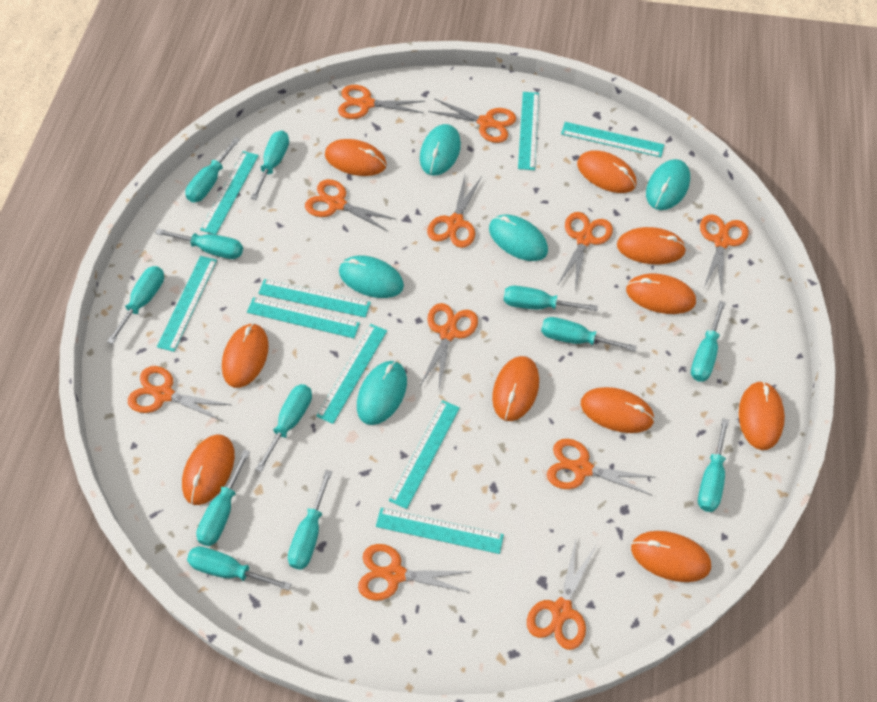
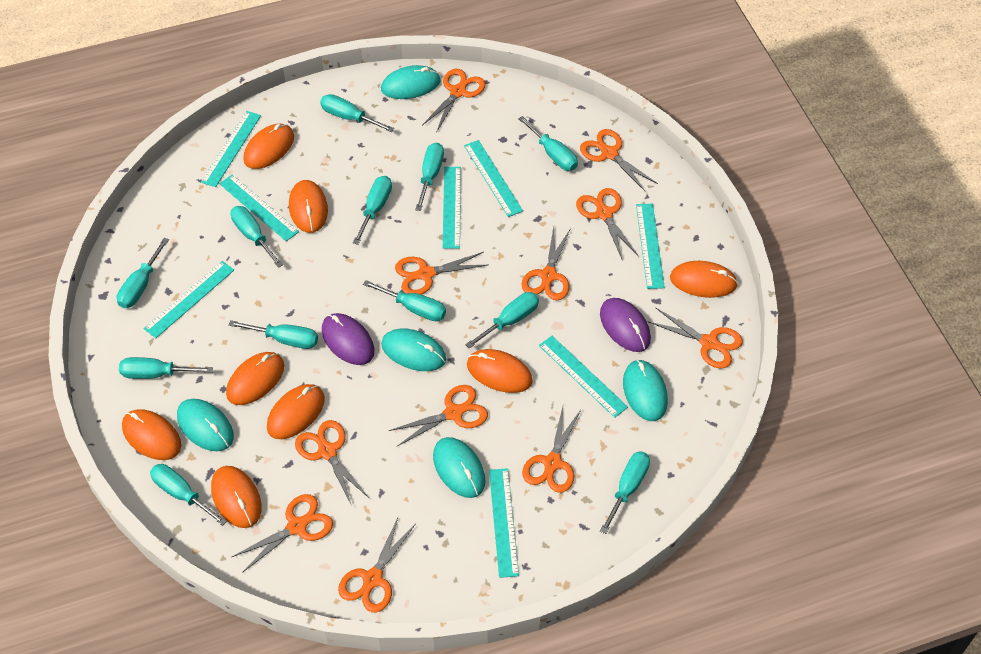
orange mouse: 10 -> 8
purple mouse: 0 -> 2
turquoise ruler: 9 -> 8

